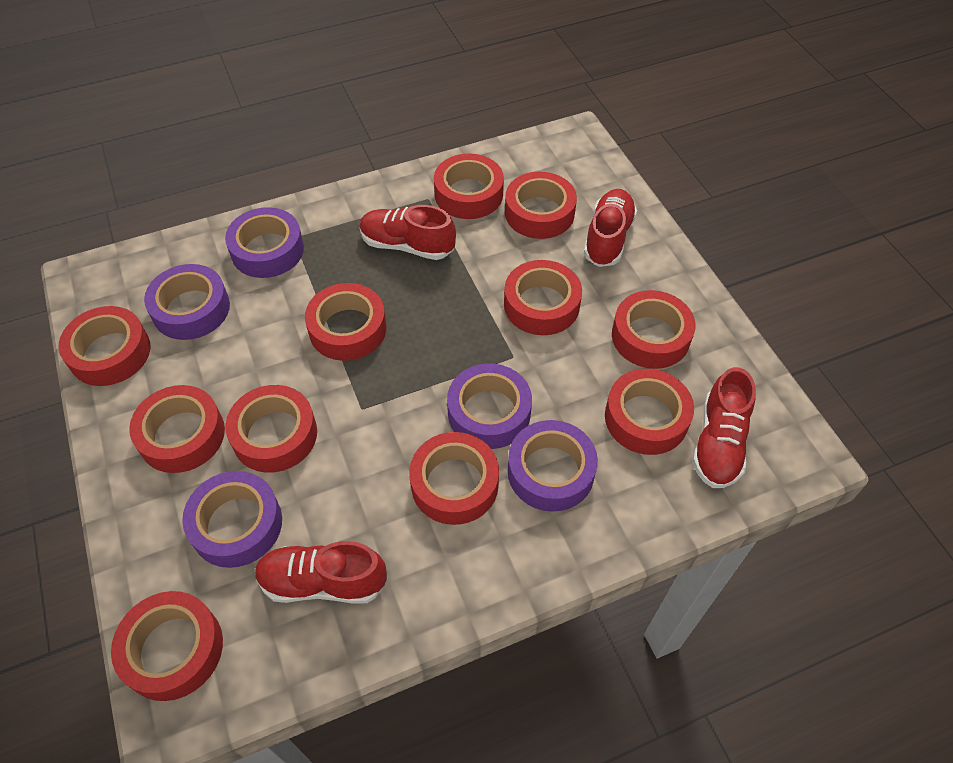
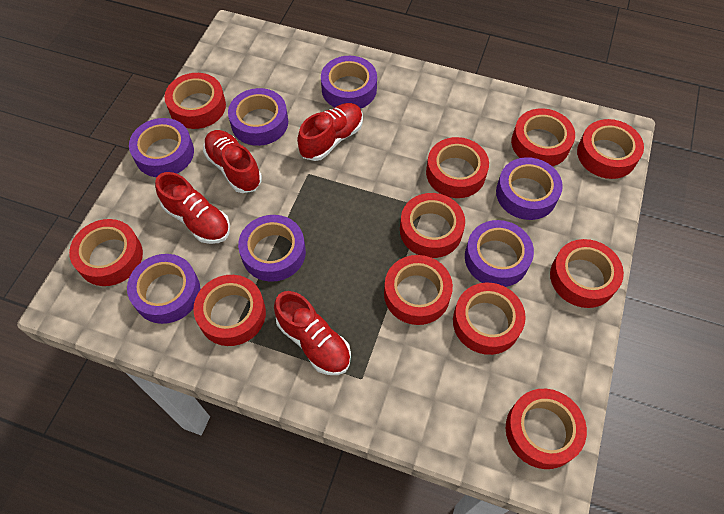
purple tape: 5 -> 7

